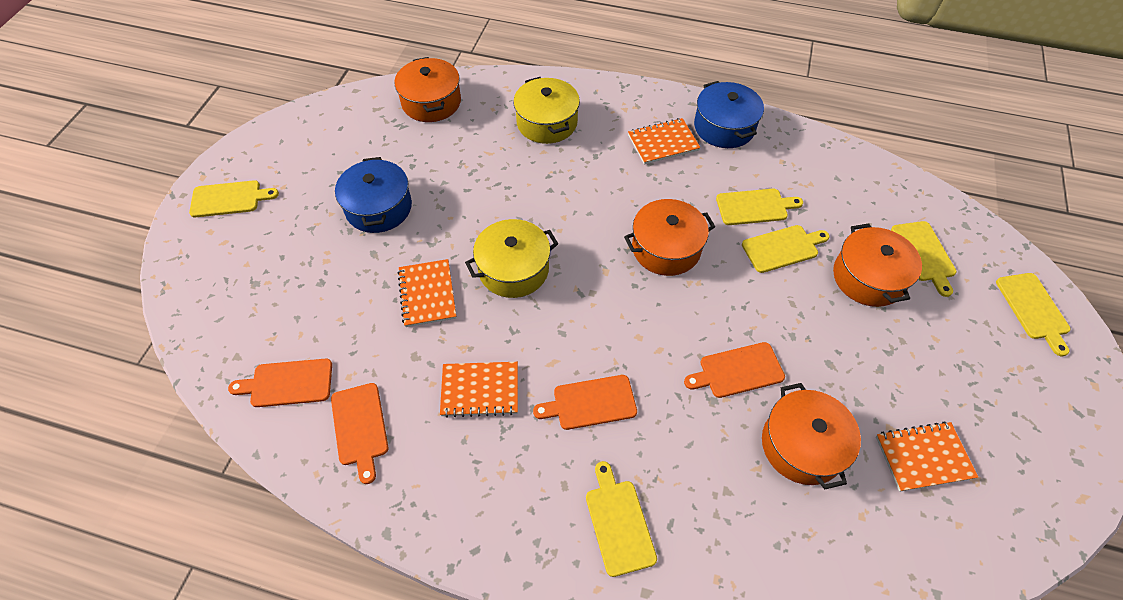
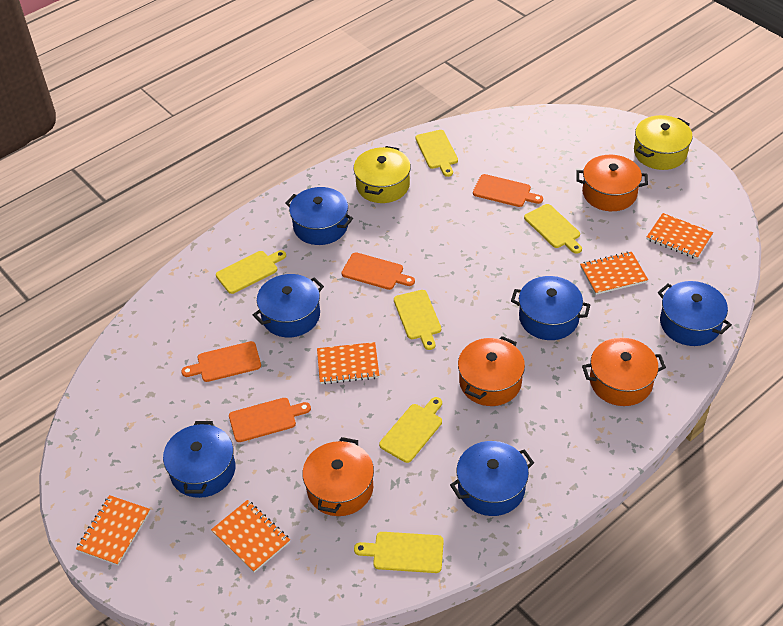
blue pot: 2 -> 6
orange notebook: 4 -> 5

